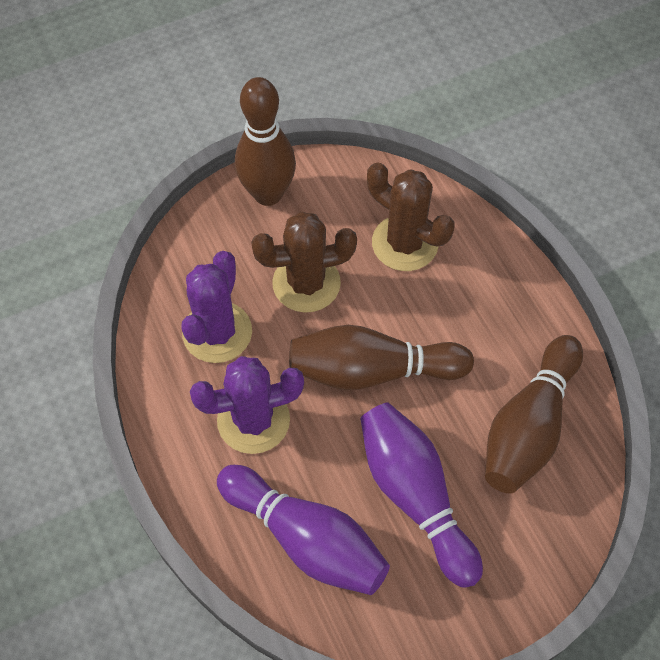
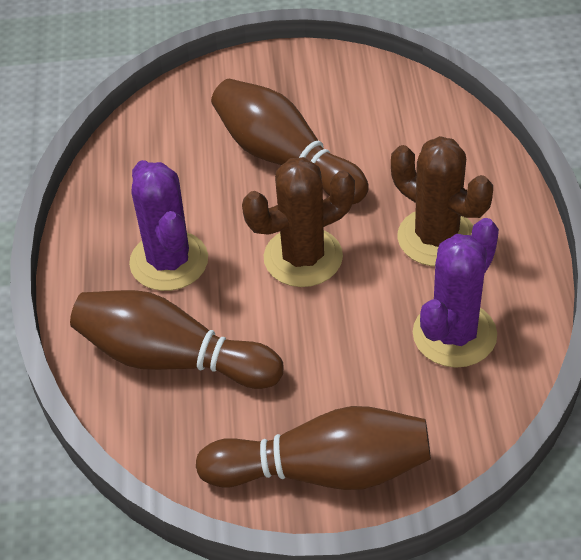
purple bowling pin: 2 -> 0

